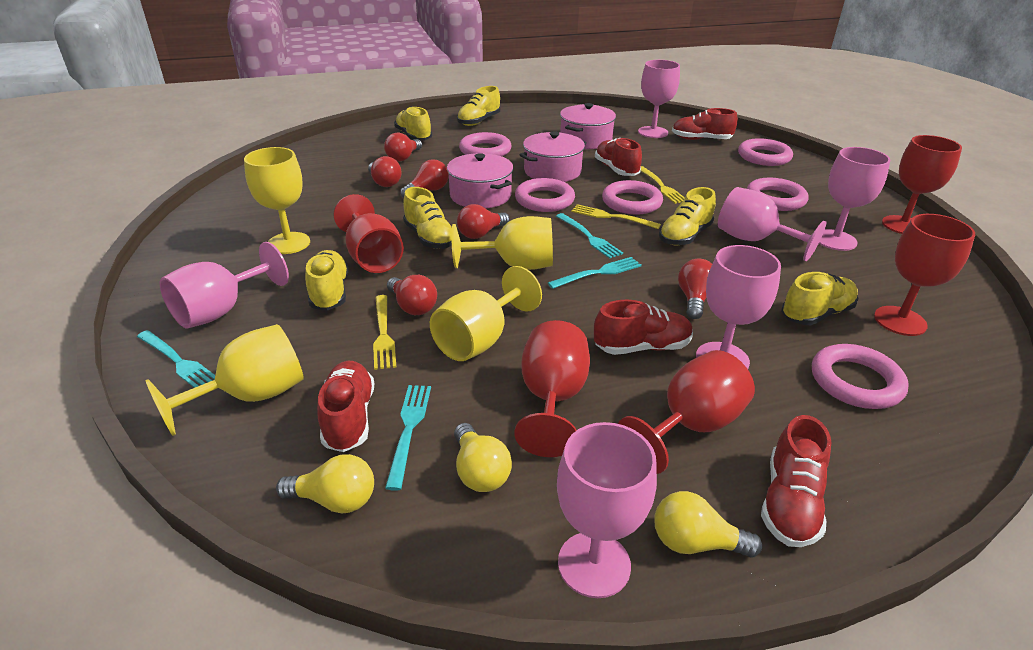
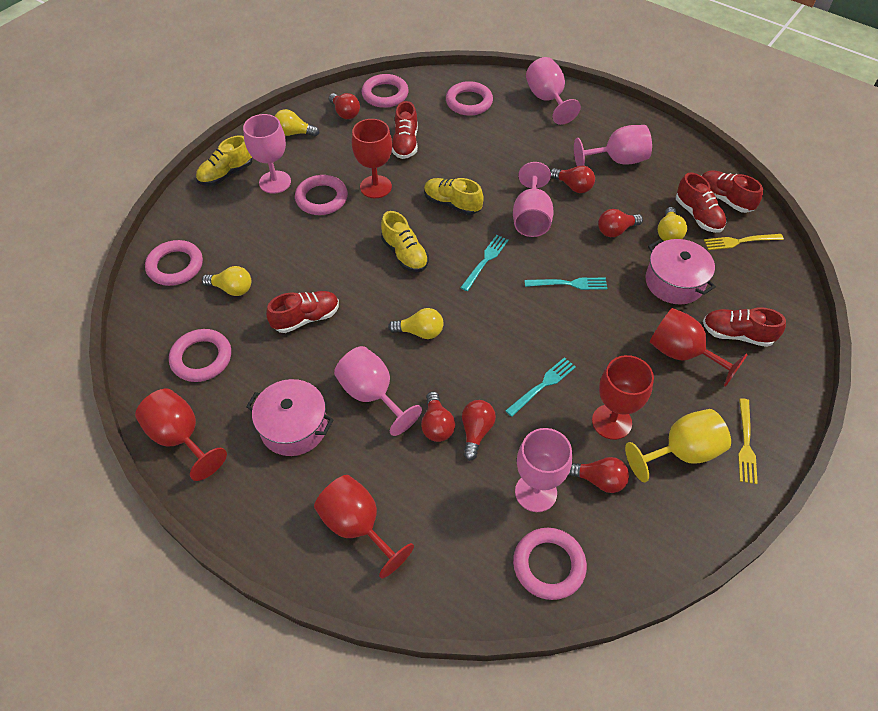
pink pot: 3 -> 2
turquoise fork: 4 -> 3
yellow fork: 3 -> 2
yellow goblet: 4 -> 1
yellow light bulb: 3 -> 4
yellow shoe: 6 -> 3

